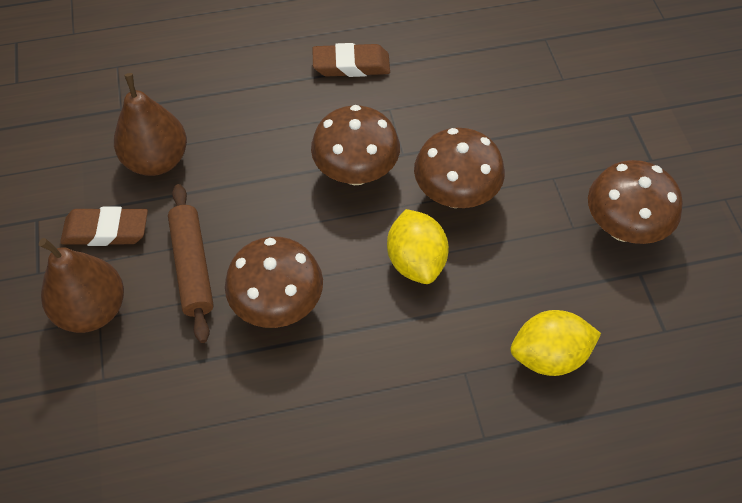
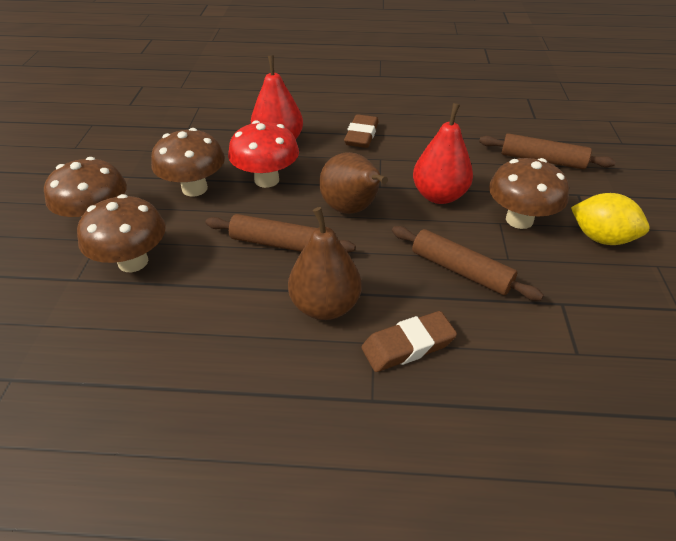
brown rolling pin: 1 -> 3
red mushroom: 0 -> 1
red pear: 0 -> 2
yellow lemon: 2 -> 1

